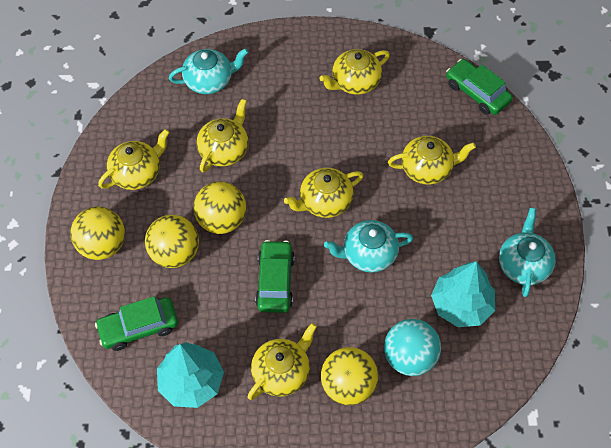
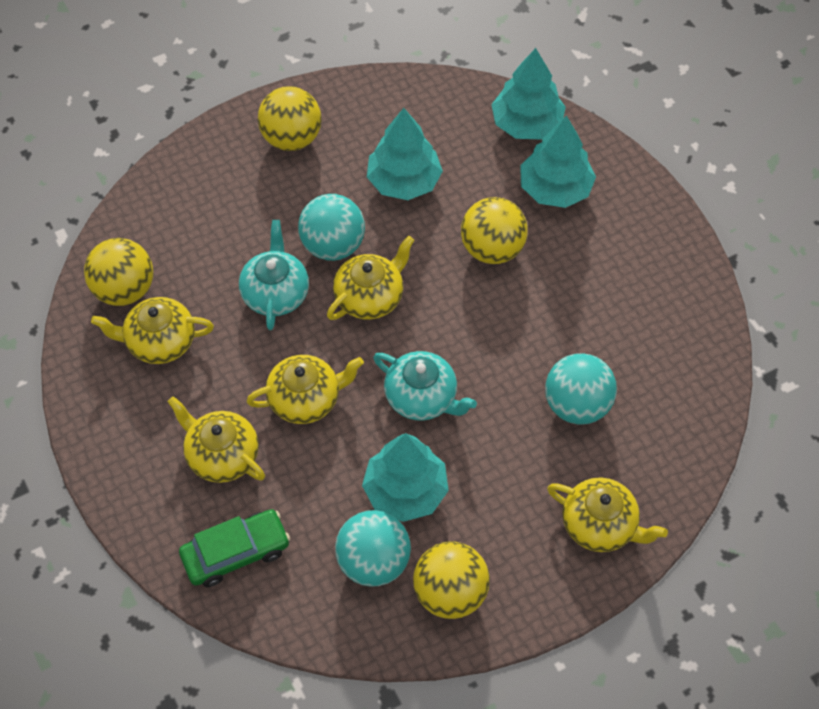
green car: 3 -> 1
turquoise ball: 1 -> 3
turquoise teapot: 3 -> 2
turquoise tree: 2 -> 4
yellow teapot: 6 -> 5

